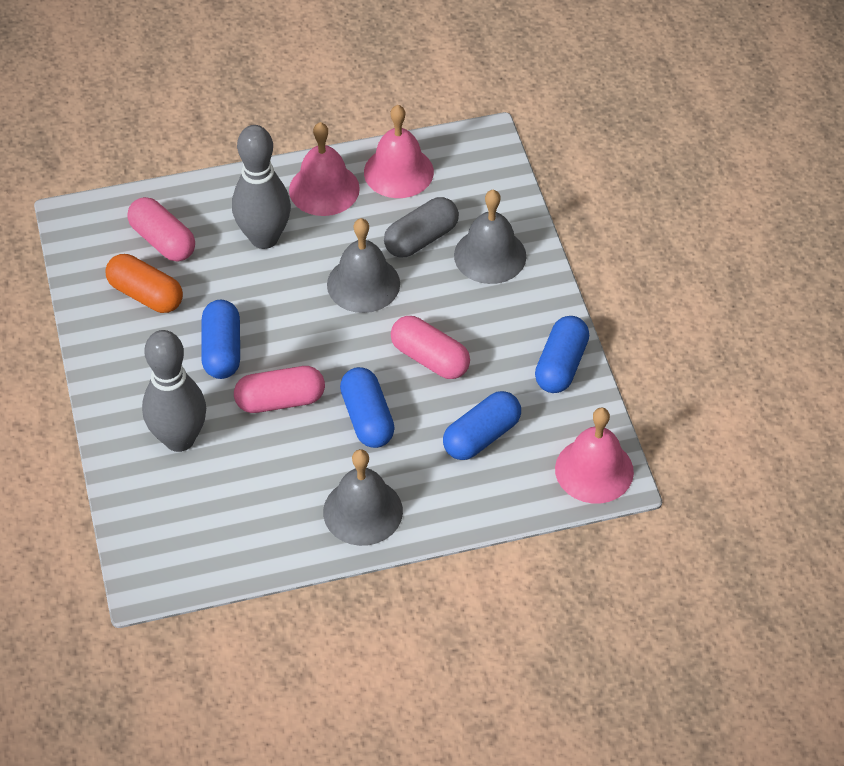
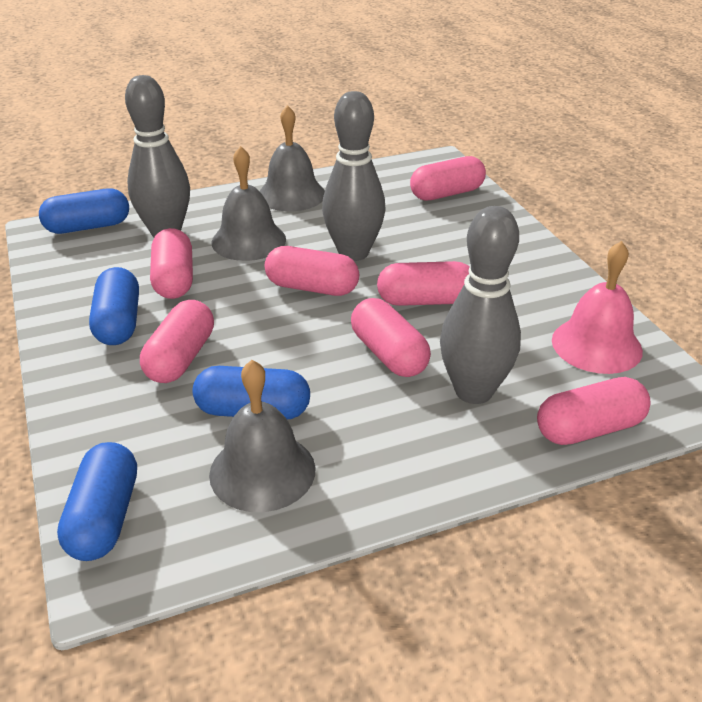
grey bowling pin: 2 -> 3
grey capsule: 1 -> 0
orange capsule: 1 -> 0
pink bell: 3 -> 1
pink capsule: 3 -> 7

